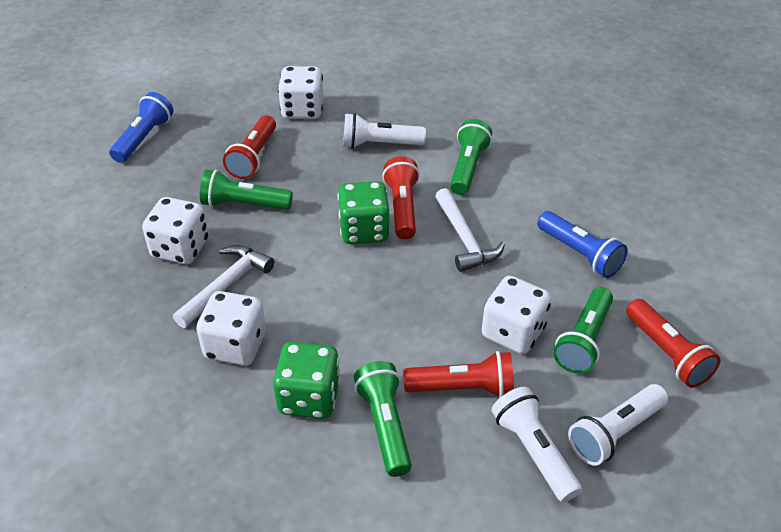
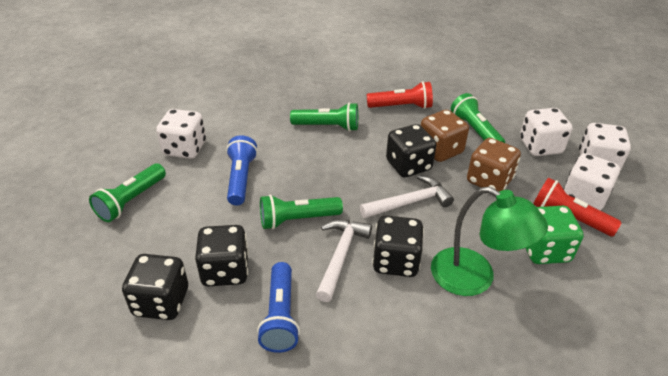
black dice: 0 -> 4
brown dice: 0 -> 2
green dice: 2 -> 1
green lamp: 0 -> 1
red flashlight: 4 -> 2
white flashlight: 3 -> 0

